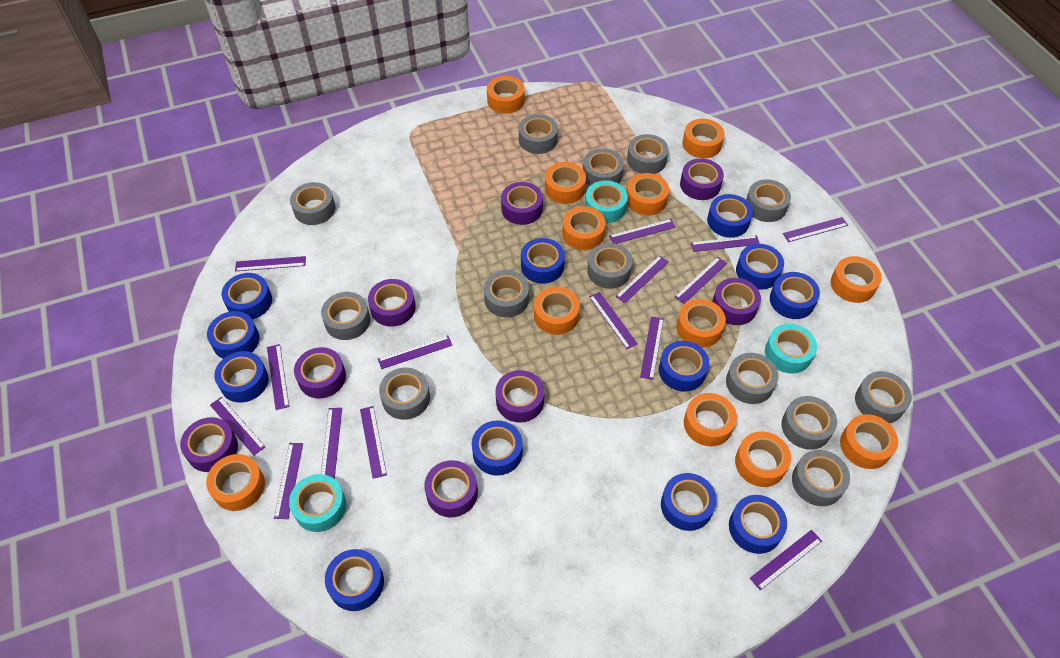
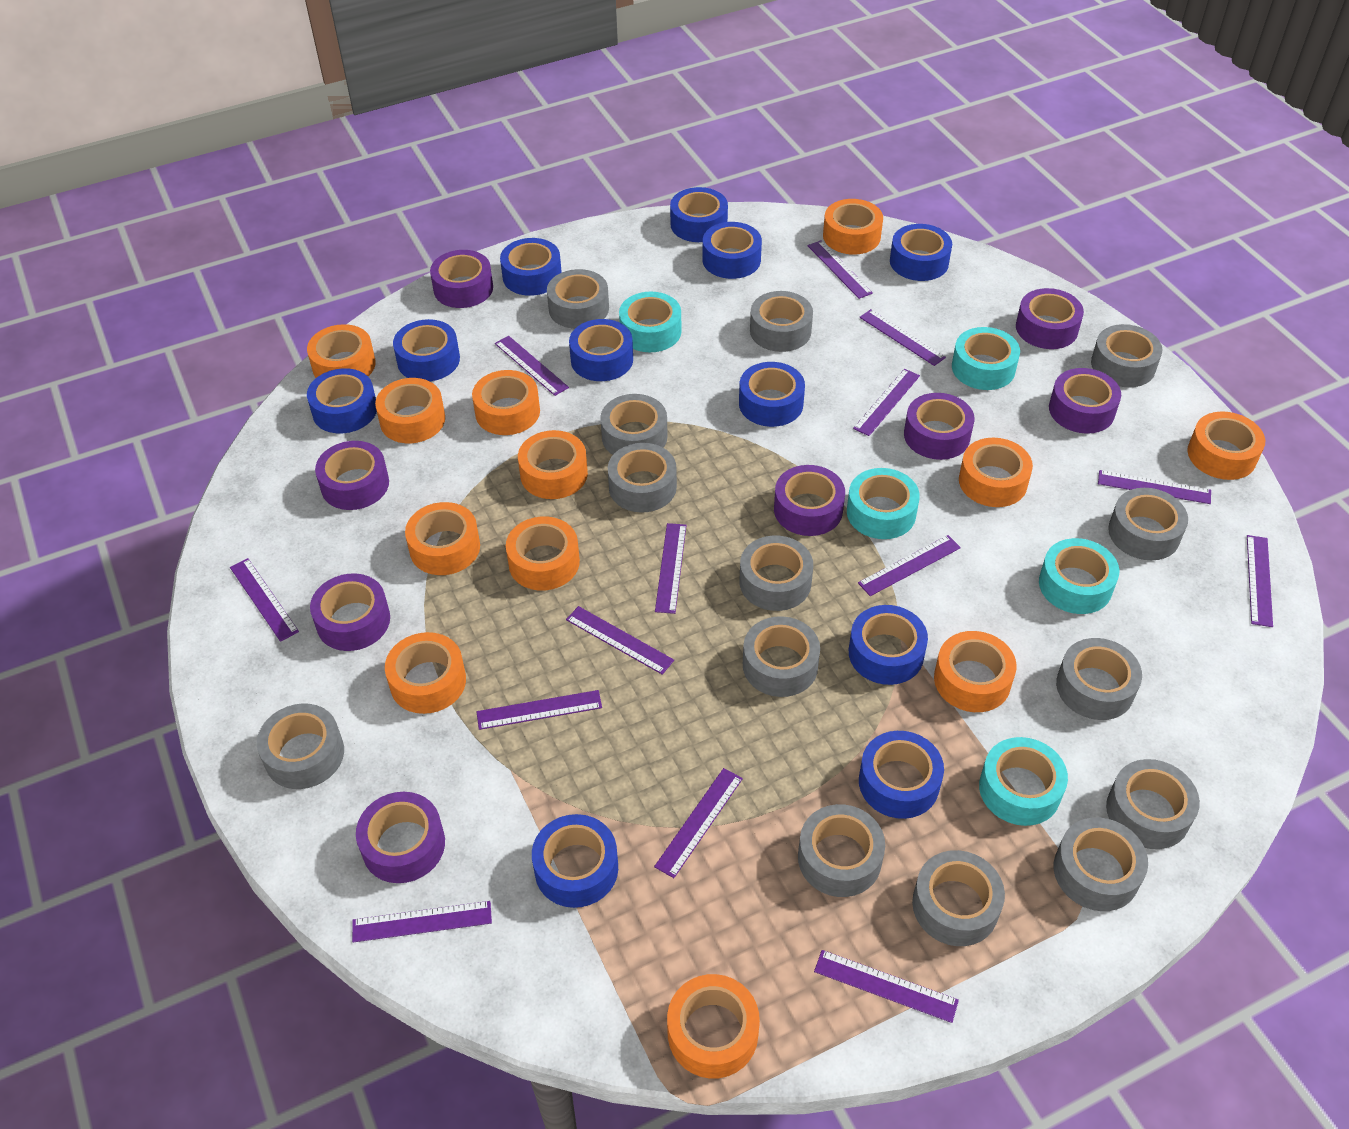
blue tape: 12 -> 11
grey tape: 13 -> 14
purple ruler: 15 -> 14
turquoise tape: 3 -> 5

